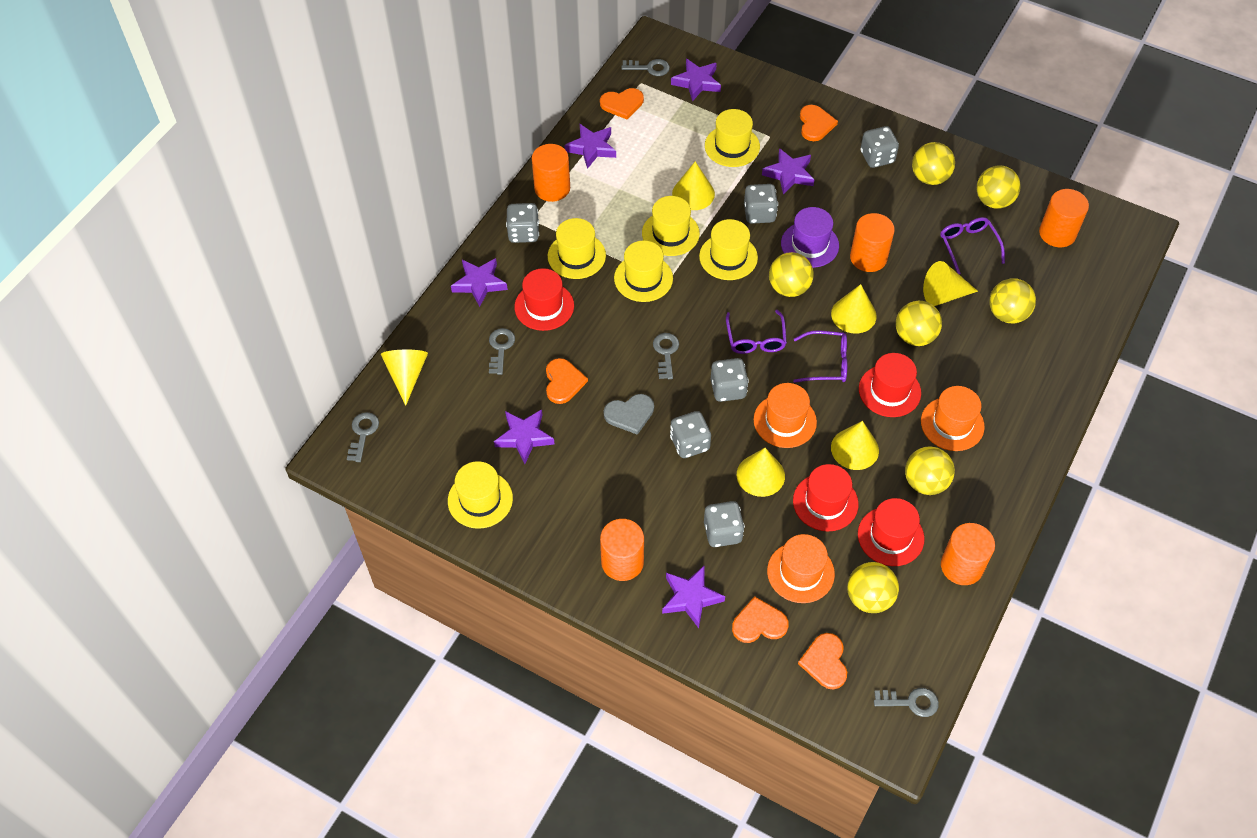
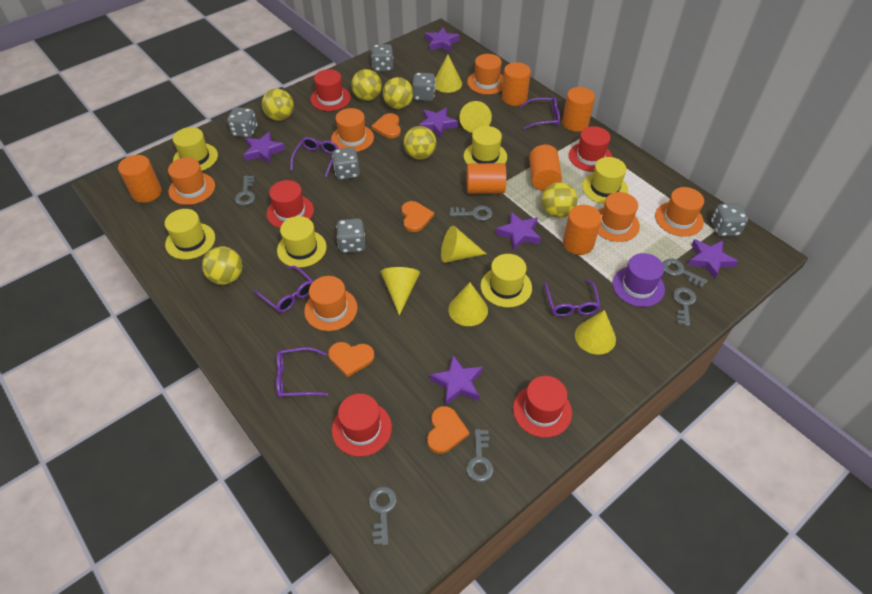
grey heart: 1 -> 0
grey key: 5 -> 6
orange cylinder: 5 -> 6
orange hat: 3 -> 6
orange heart: 5 -> 4
purple glasses: 3 -> 5
red hat: 4 -> 5
yellow ball: 7 -> 6

